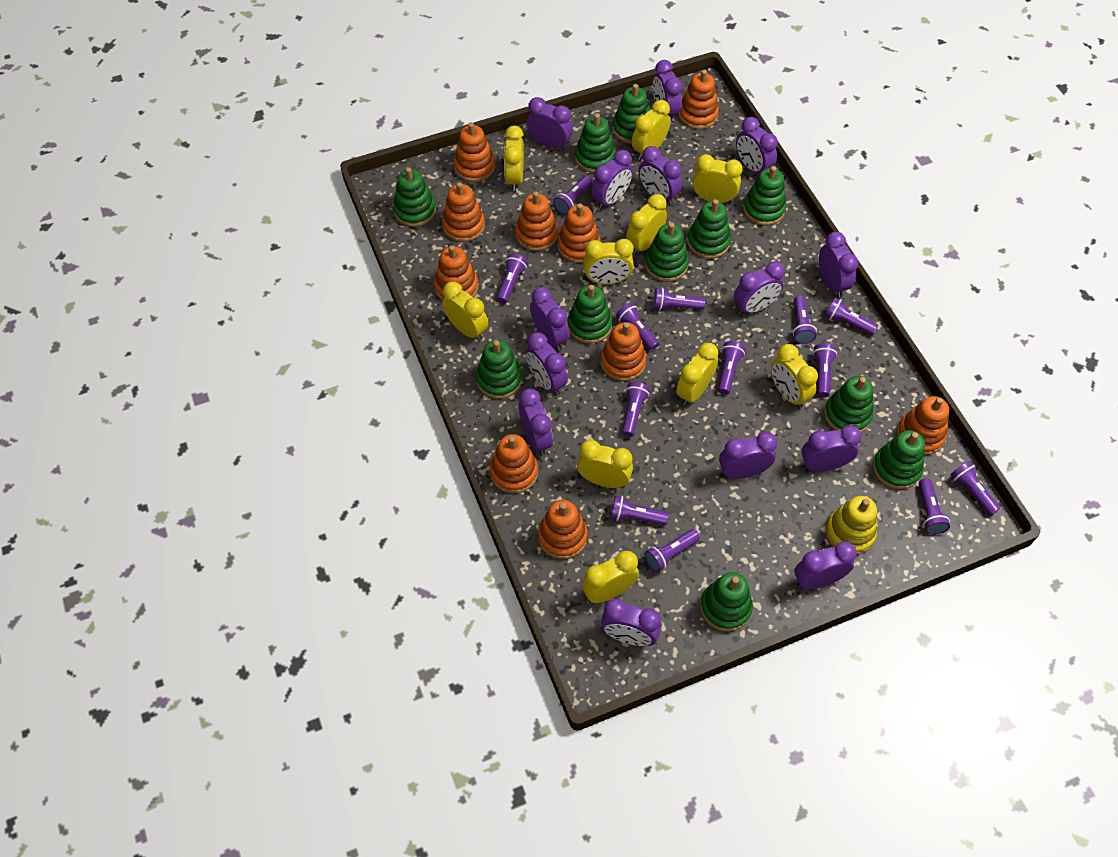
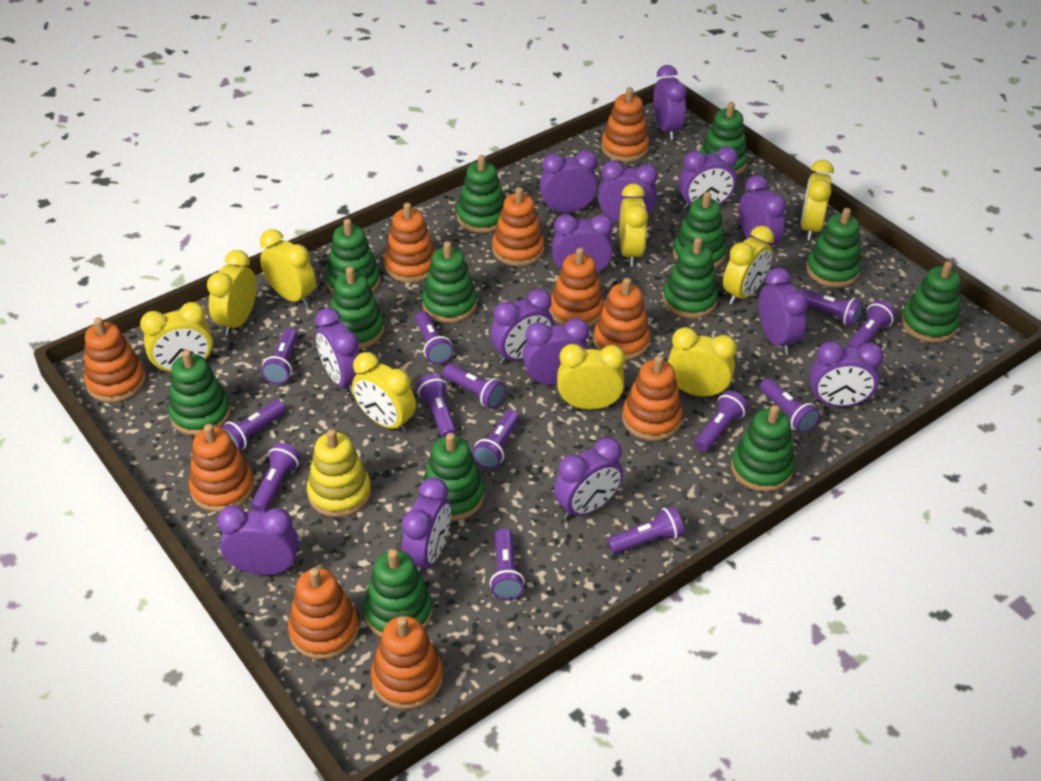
green stacking toy: 11 -> 13
yellow clock: 10 -> 9

